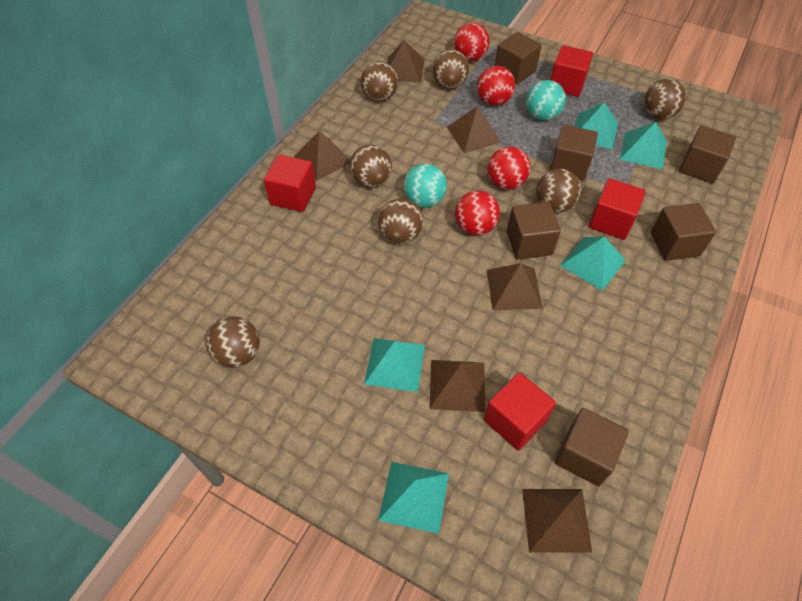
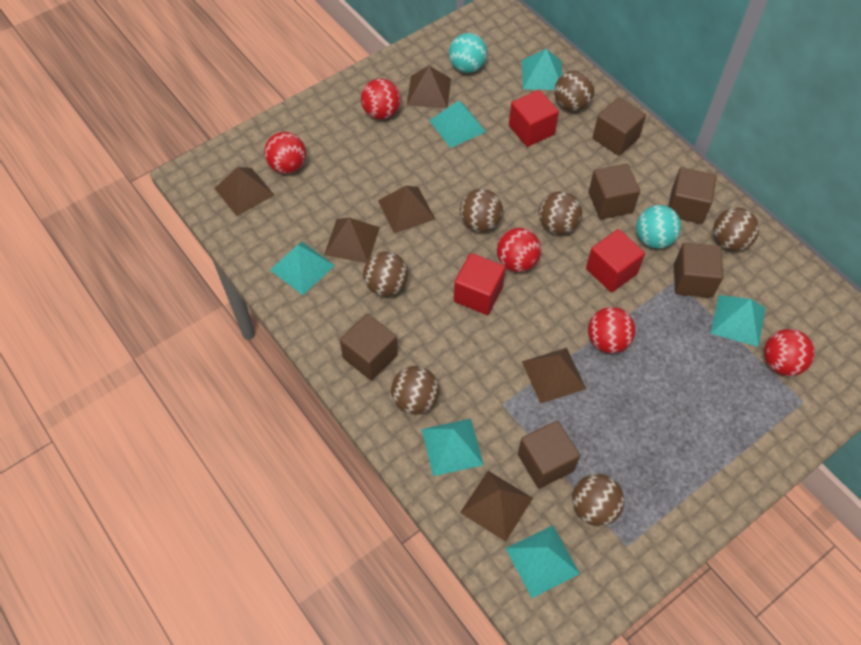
red ball: 4 -> 5
red cube: 4 -> 3
turquoise pyramid: 5 -> 6

